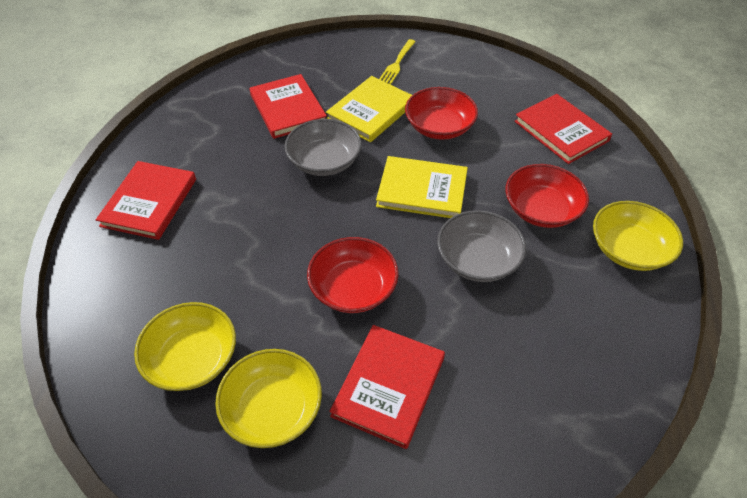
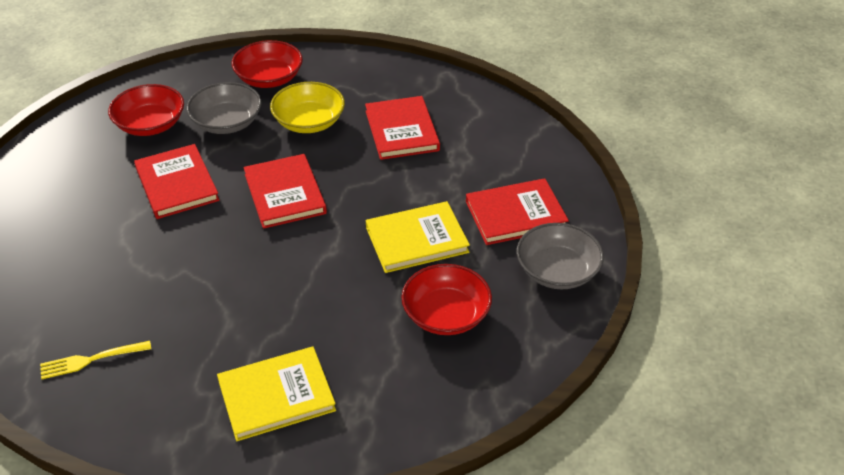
yellow bowl: 3 -> 1

